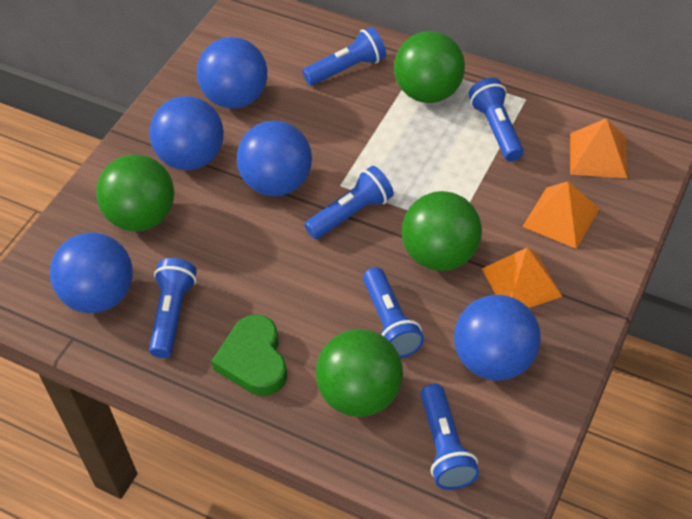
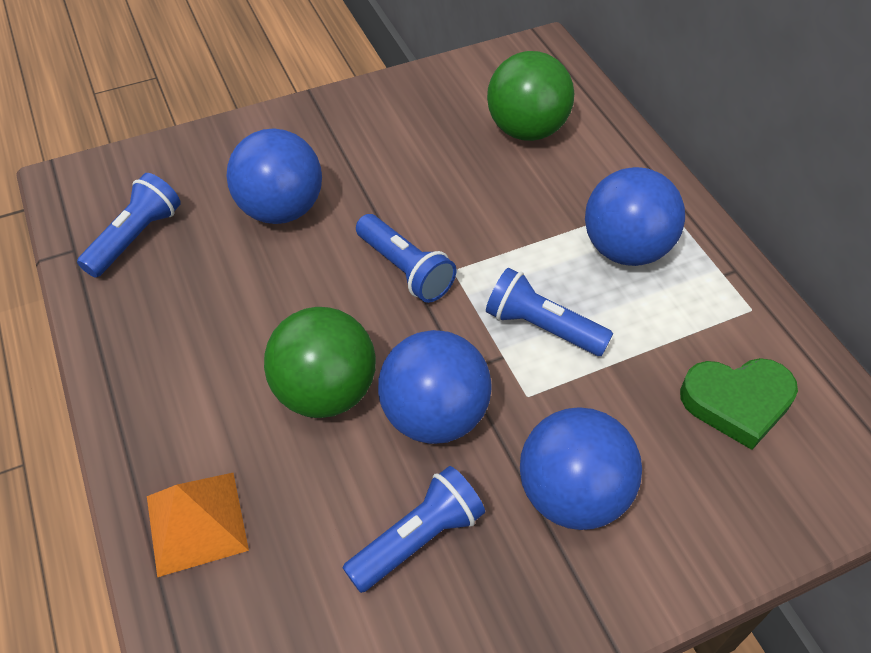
blue ball: 5 -> 4
blue flashlight: 6 -> 4
green ball: 4 -> 2
orange pyramid: 3 -> 1

